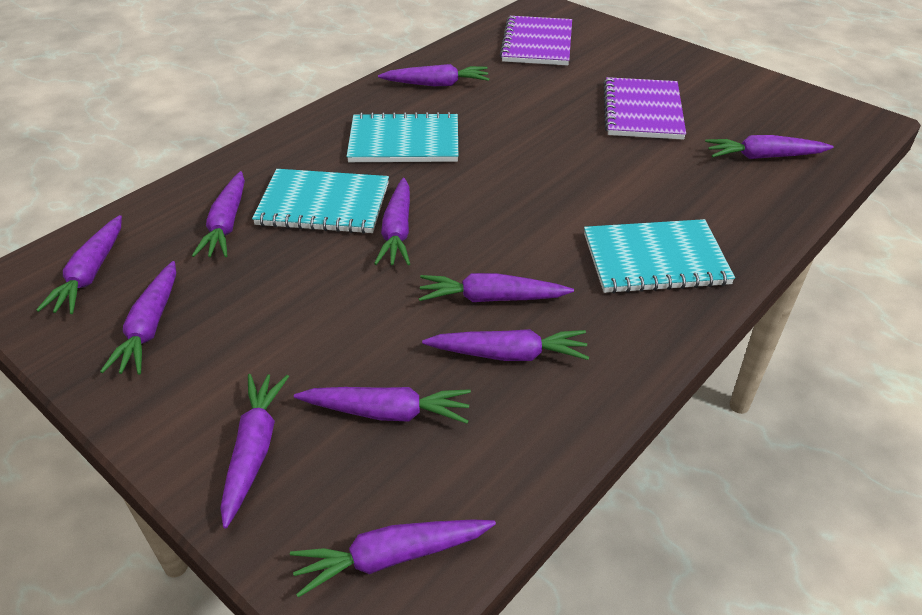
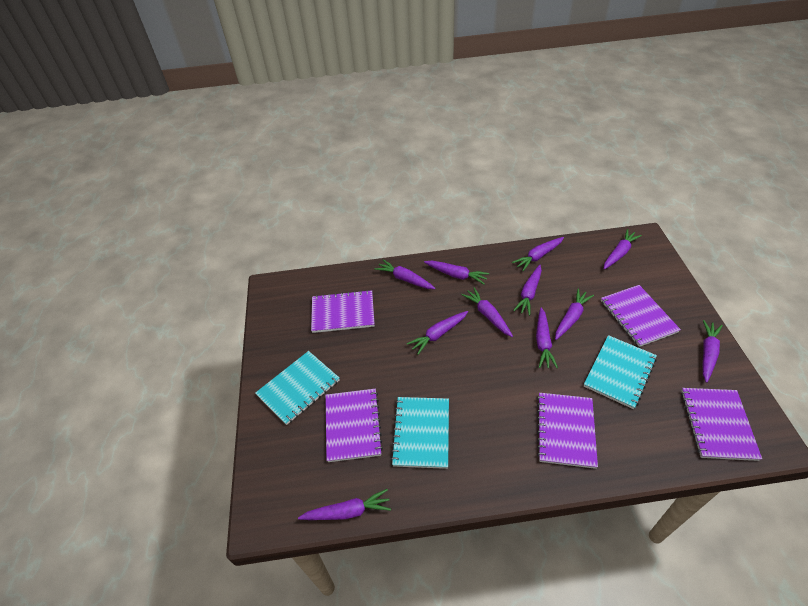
purple notebook: 2 -> 5

